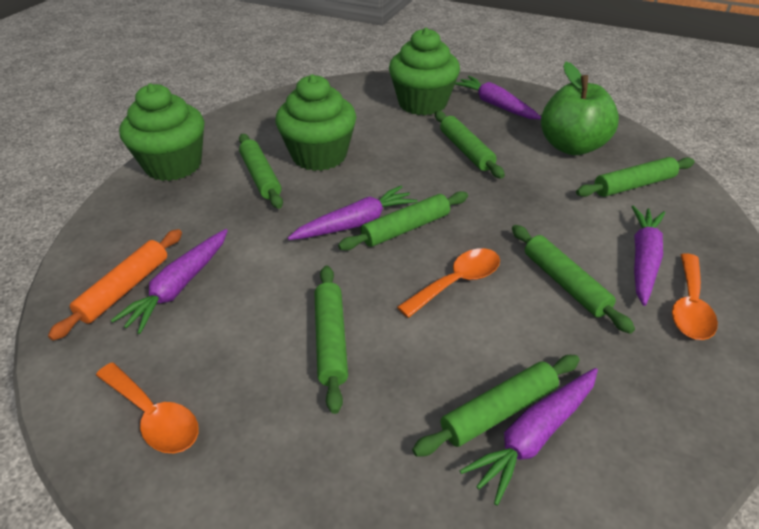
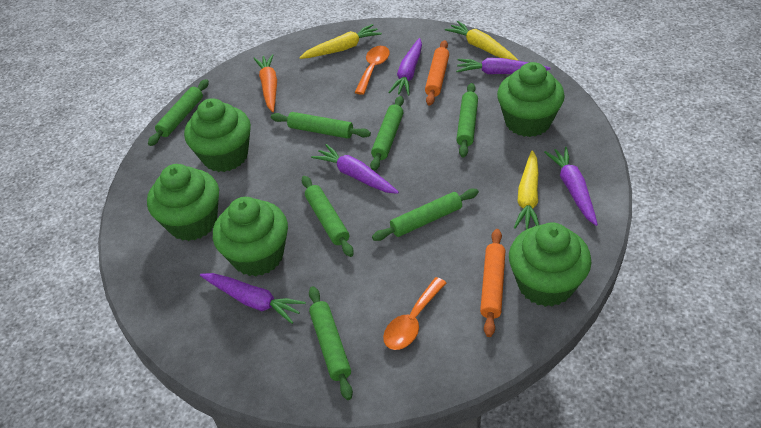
green apple: 1 -> 0
green cupcake: 3 -> 5
orange carrot: 0 -> 1
orange rolling pin: 1 -> 2
orange spoon: 3 -> 2
yellow carrot: 0 -> 3

